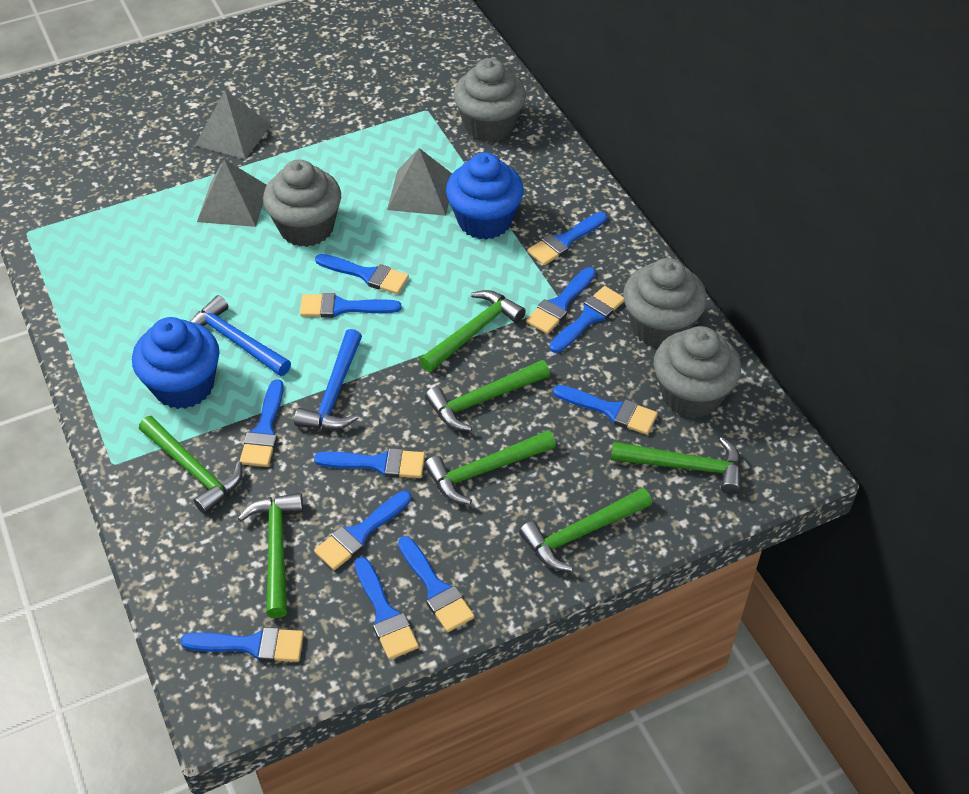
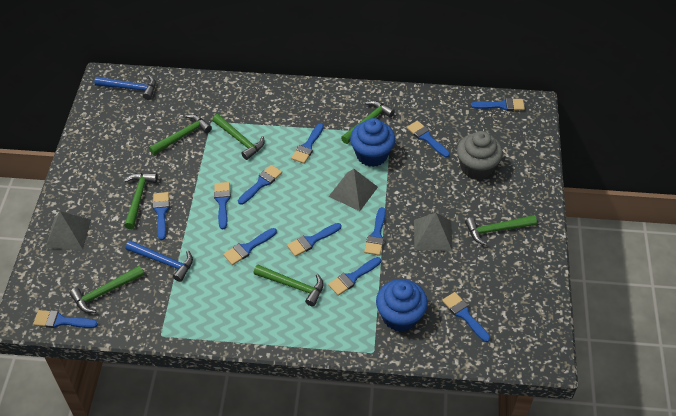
grey cupcake: 4 -> 1

